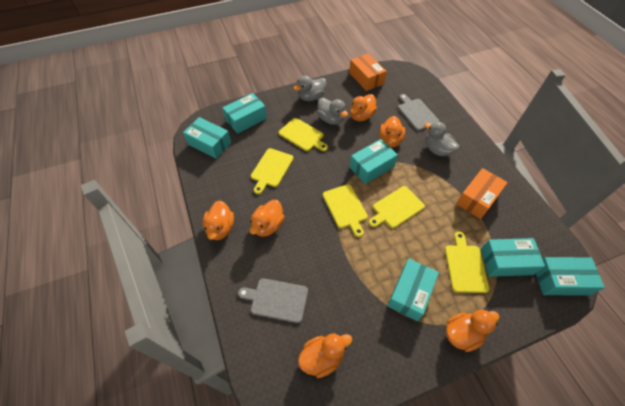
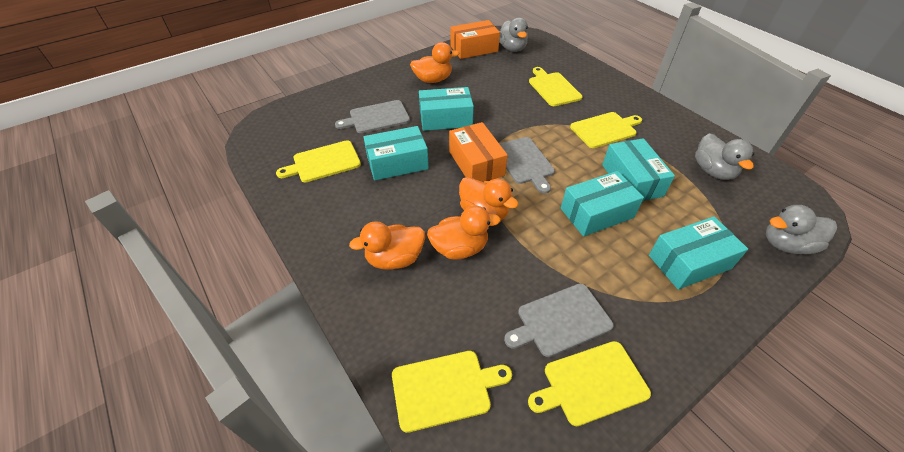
grey cutting board: 2 -> 3
orange duck: 6 -> 4
turquoise box: 6 -> 5

